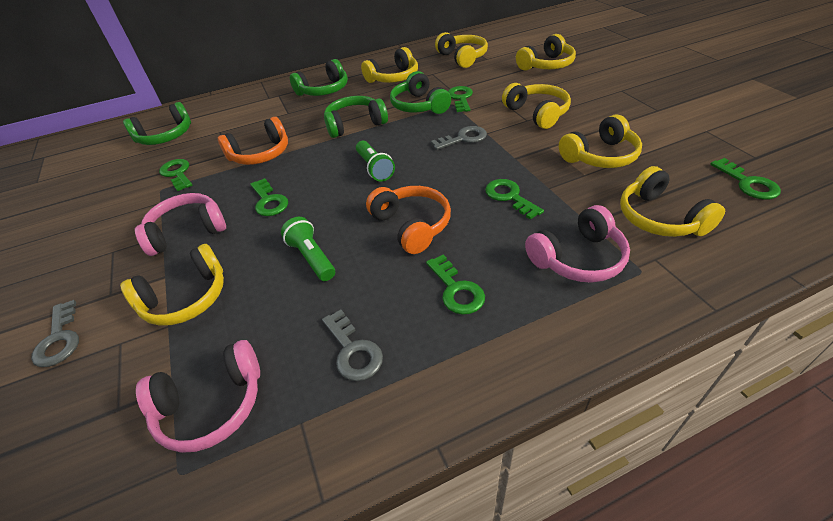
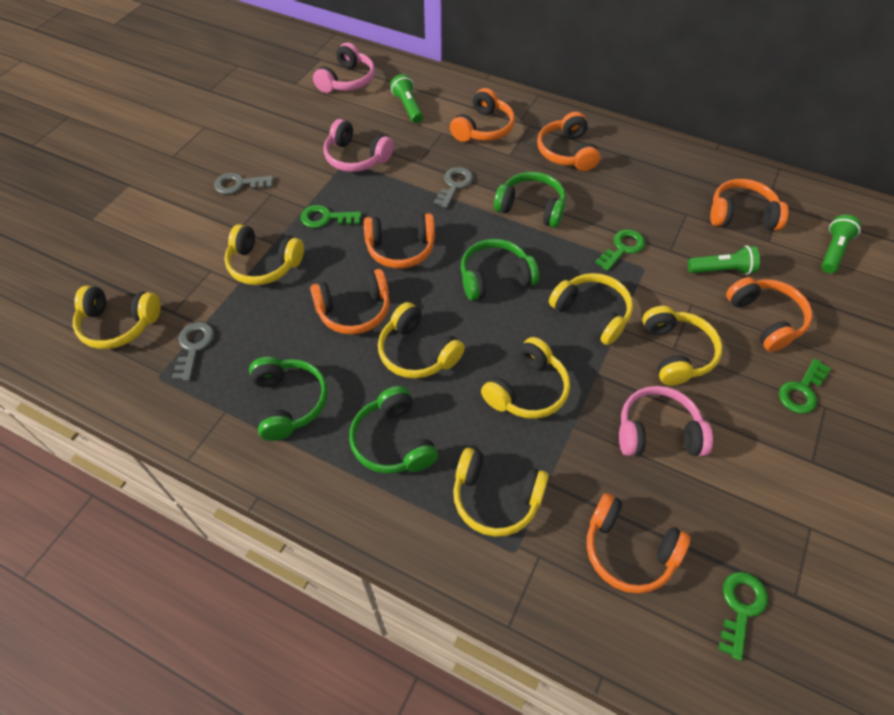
green flashlight: 2 -> 3
green key: 6 -> 4
orange headphones: 2 -> 7

